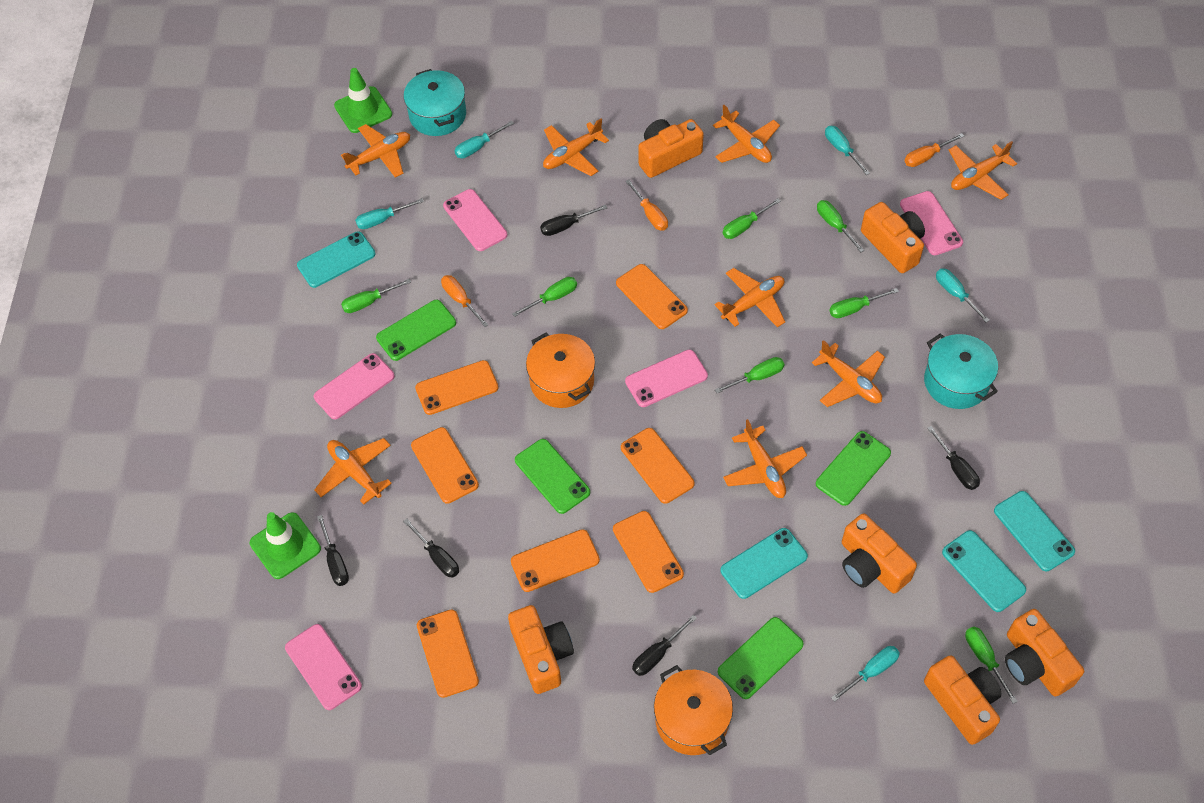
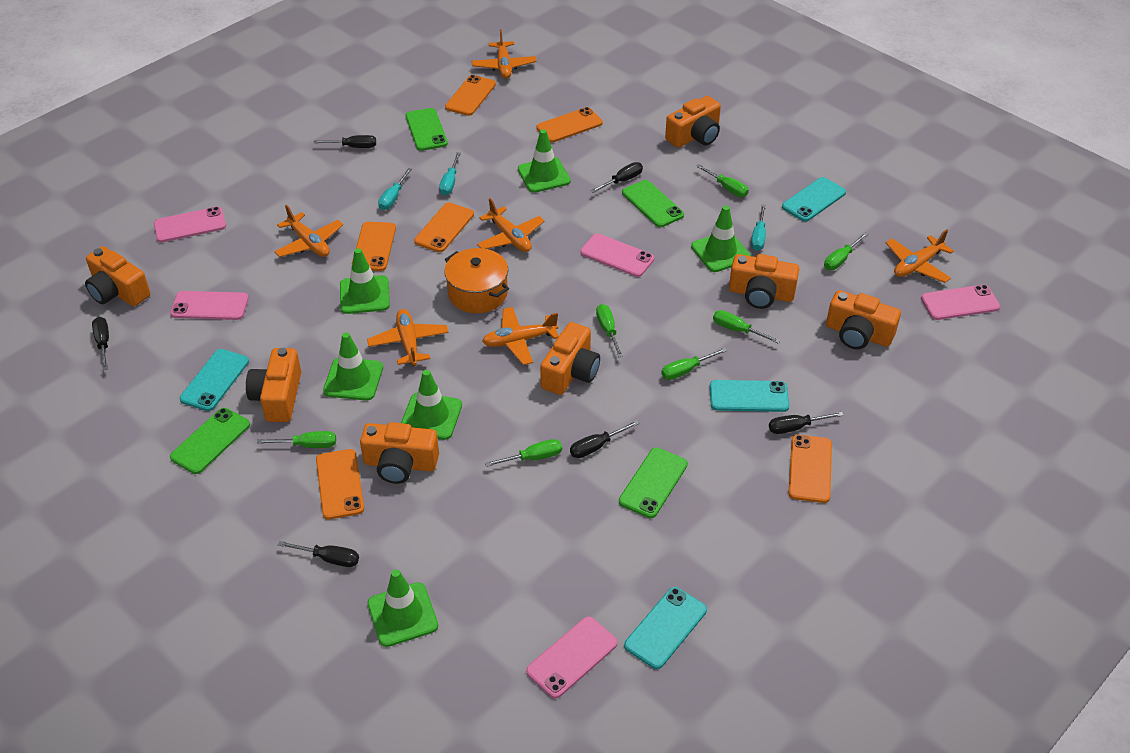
black screwdriver: 5 -> 6
green traffic cone: 2 -> 6
orange camera: 6 -> 7
orange phone: 7 -> 6
orange plane: 8 -> 6
orange pot: 2 -> 1
orange screwdriver: 3 -> 0
turquoise pot: 2 -> 0
turquoise screwdriver: 5 -> 3

